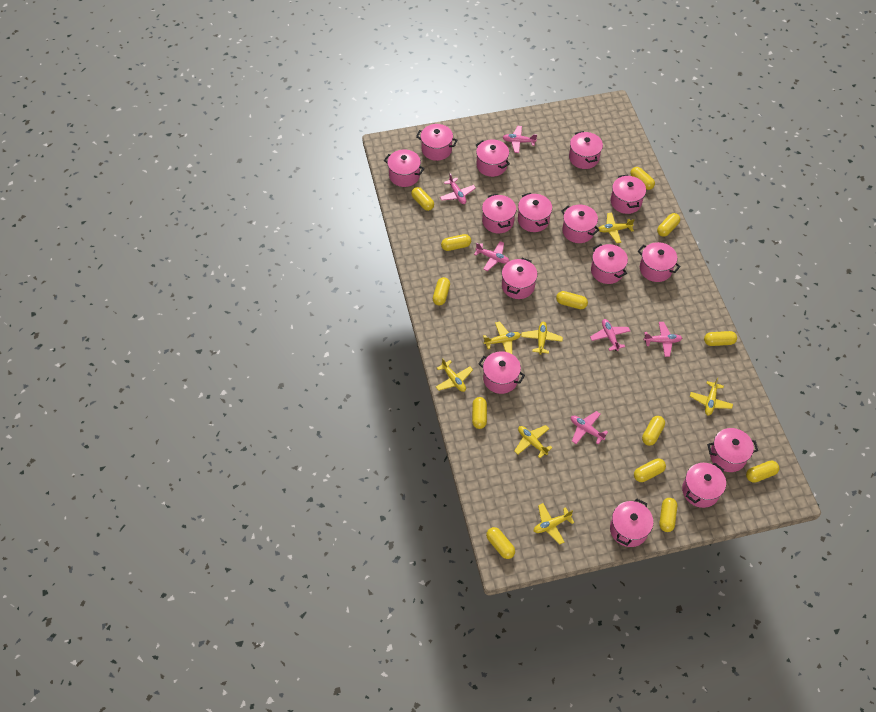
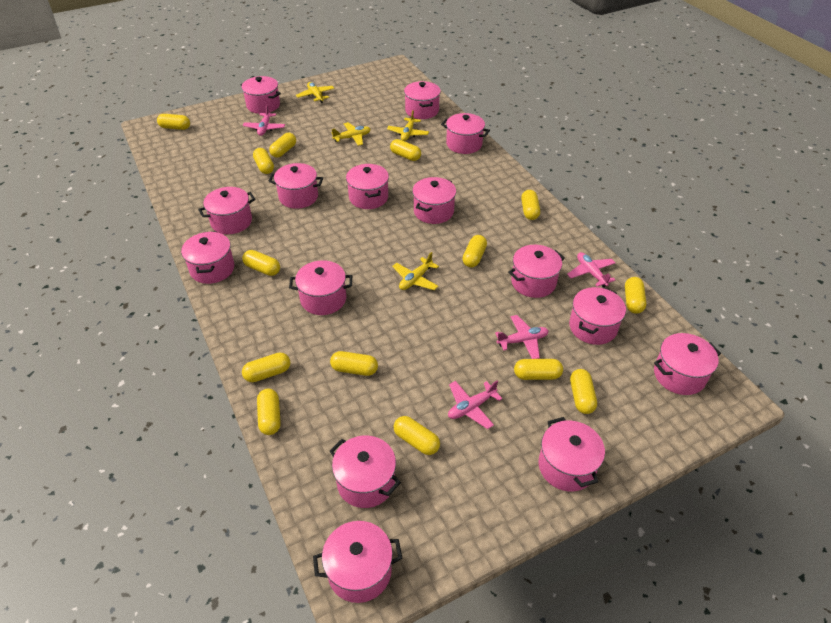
pink plane: 6 -> 4
yellow capsule: 13 -> 14
yellow plane: 7 -> 4

